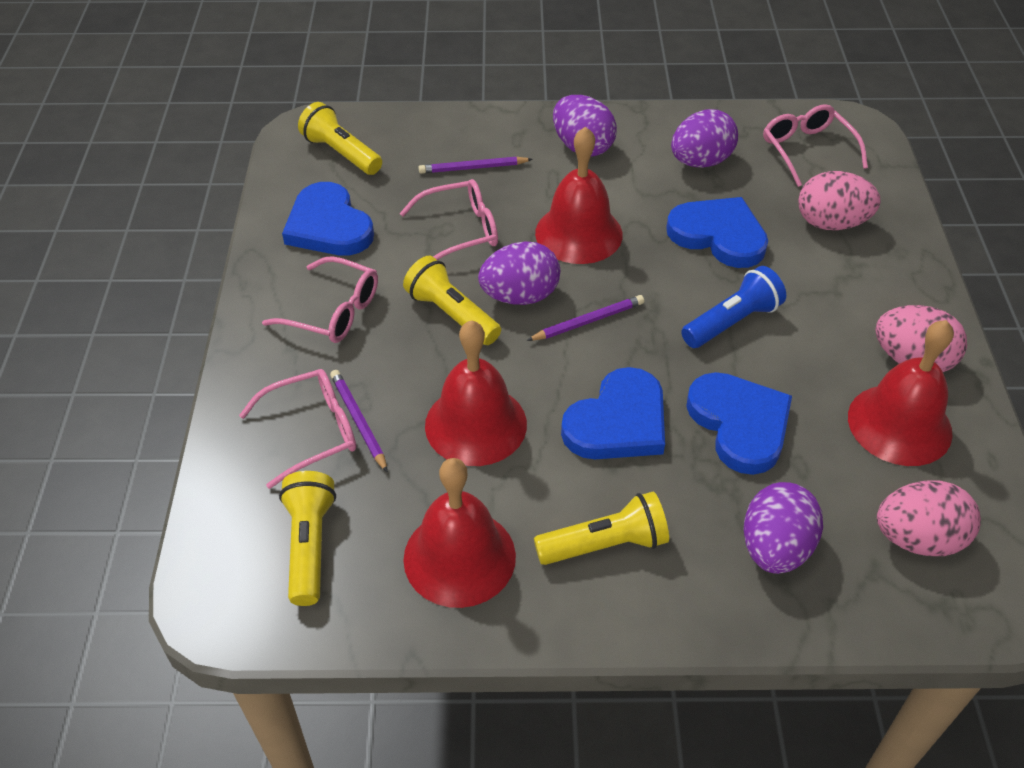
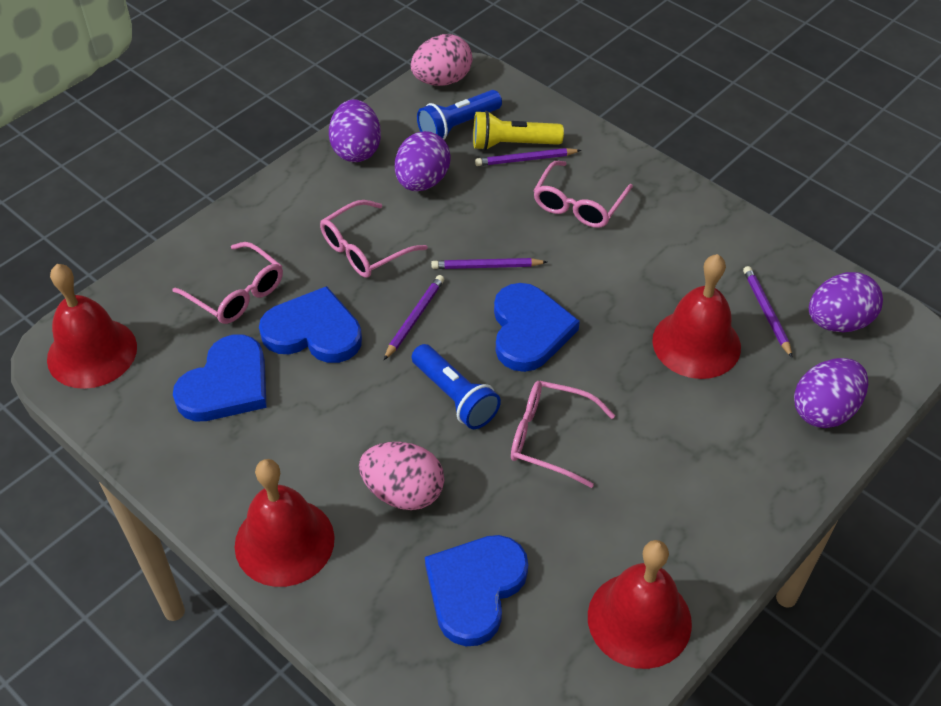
blue flashlight: 1 -> 2
pink egg: 3 -> 2
purple pencil: 3 -> 4
yellow flashlight: 4 -> 1

